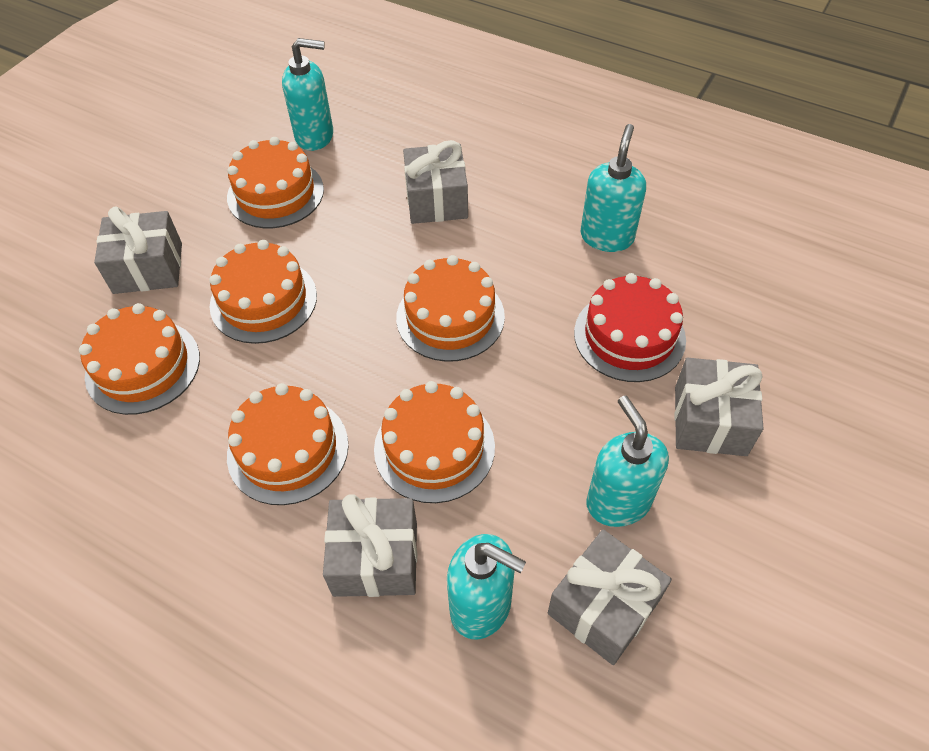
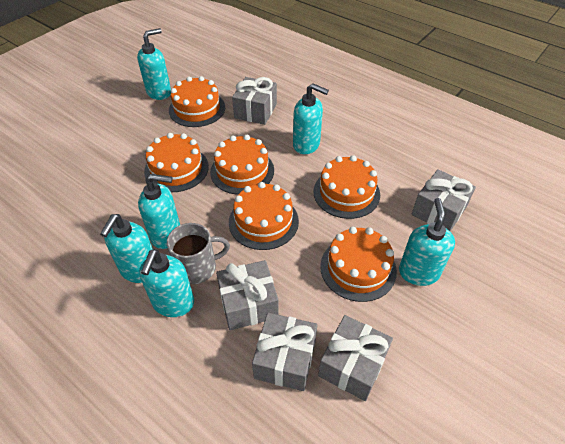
grey mug: 0 -> 1
red cake: 1 -> 0
turquoise soap dispenser: 4 -> 6

